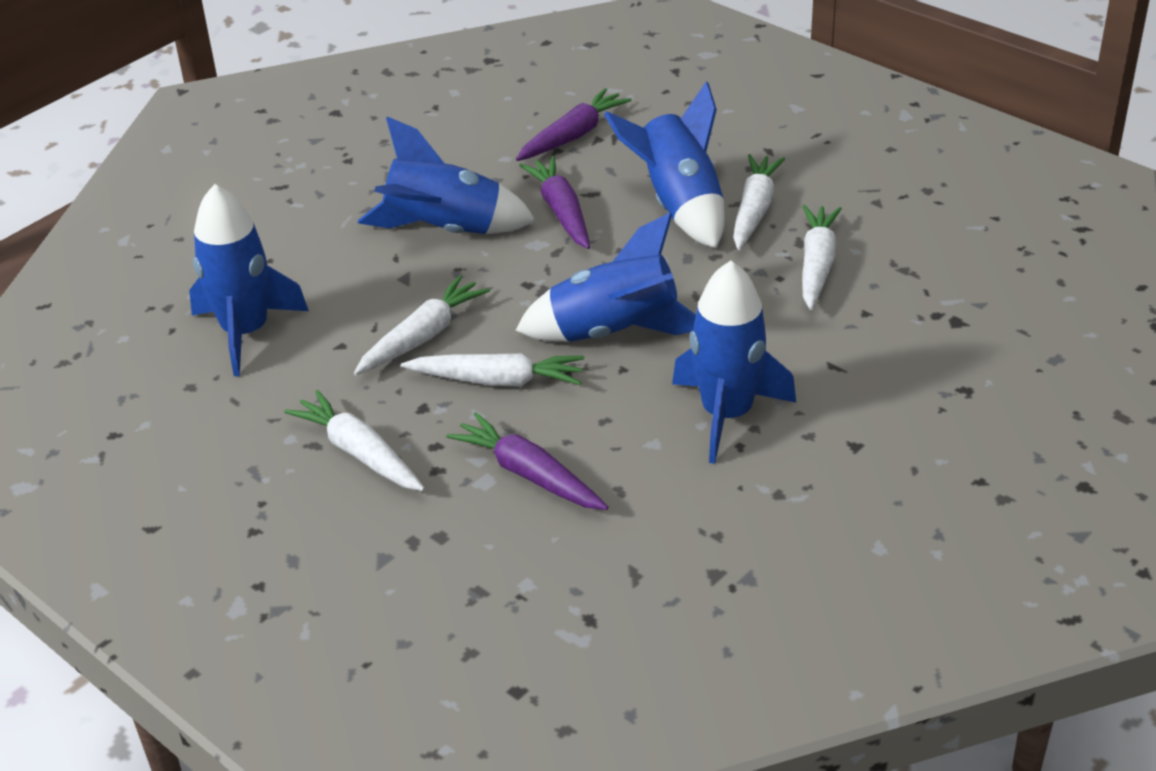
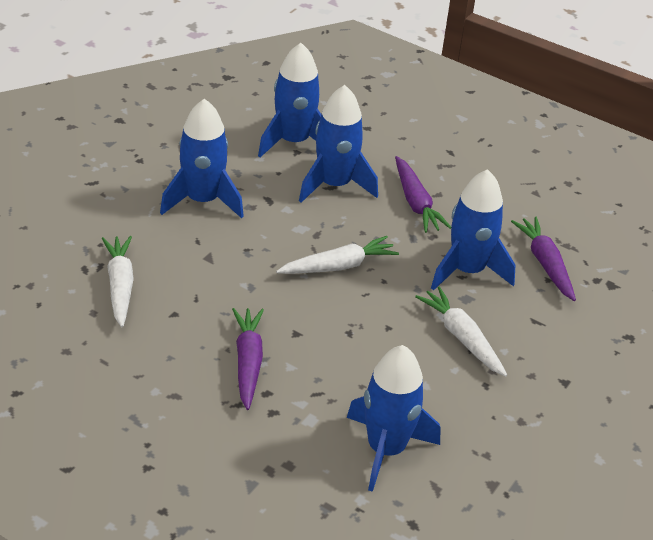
white carrot: 5 -> 3

